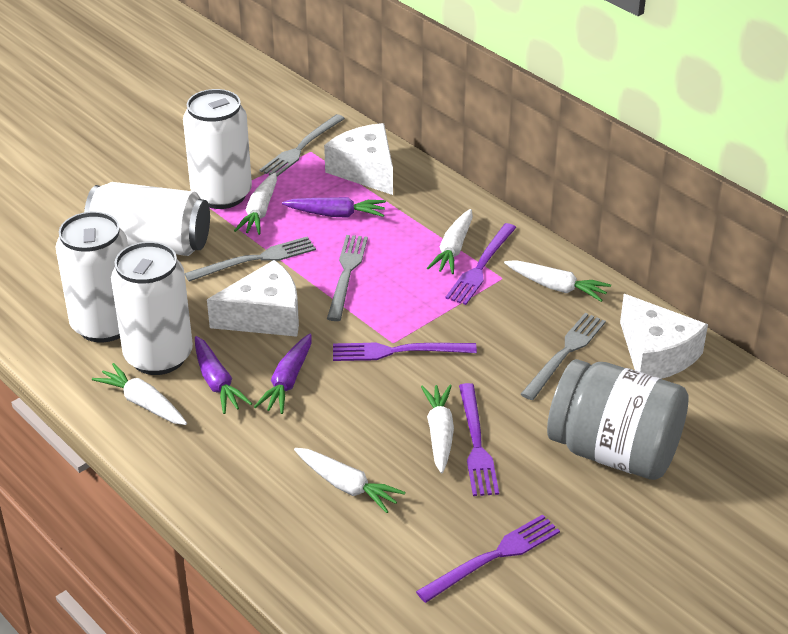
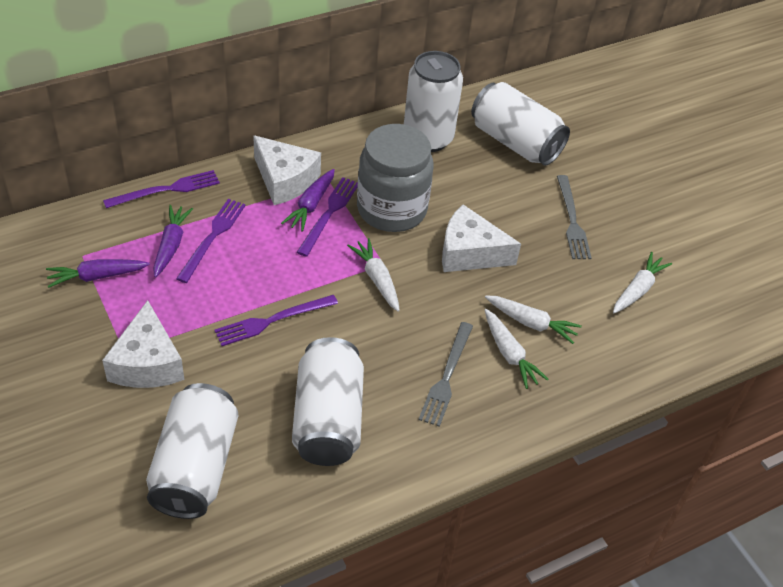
grey fork: 4 -> 2
white carrot: 6 -> 4

